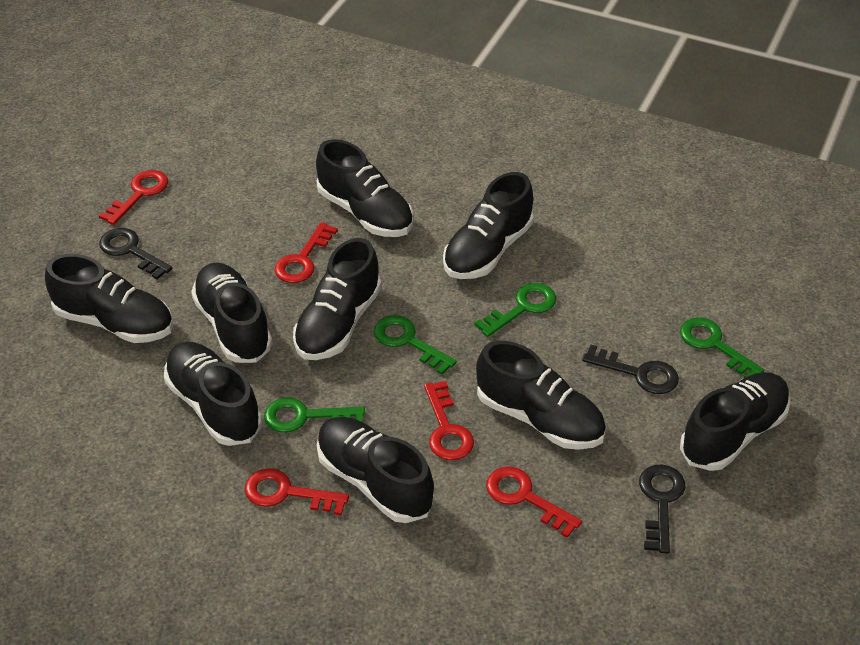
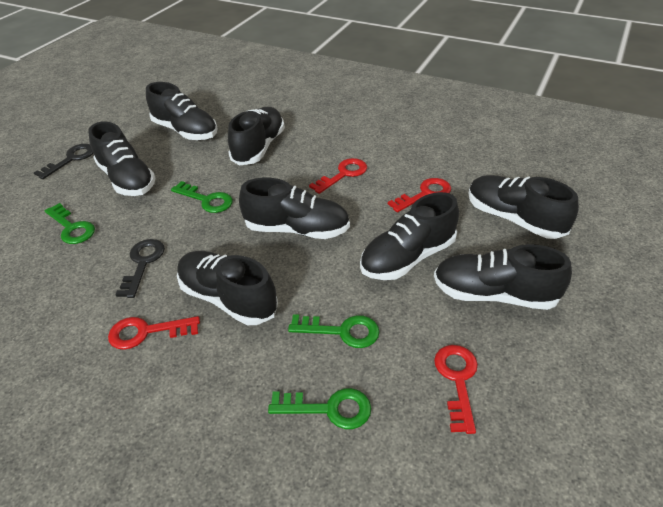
black key: 3 -> 2
black shoe: 9 -> 8
red key: 5 -> 4

